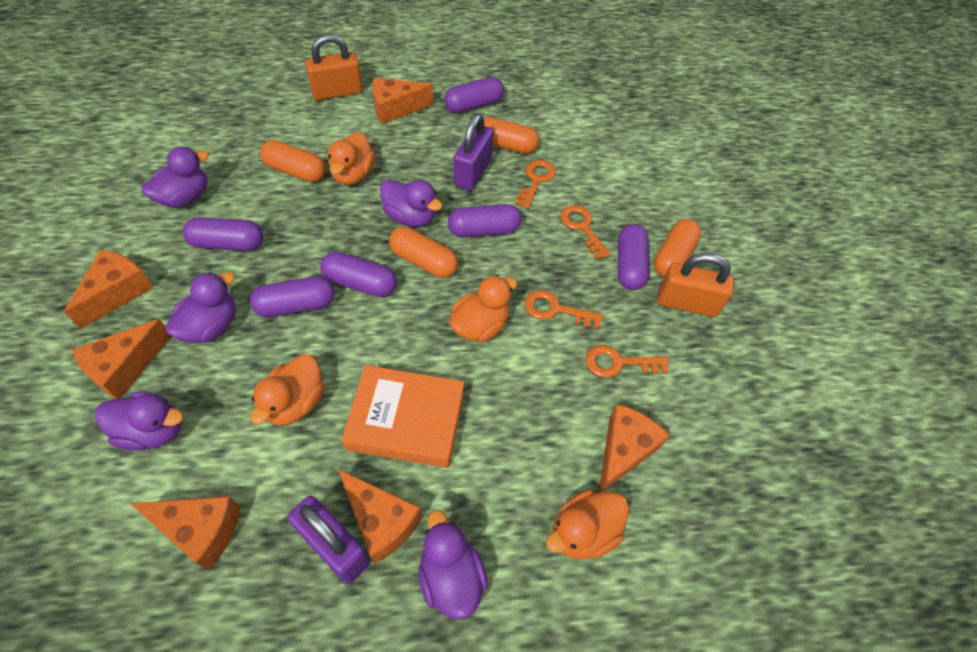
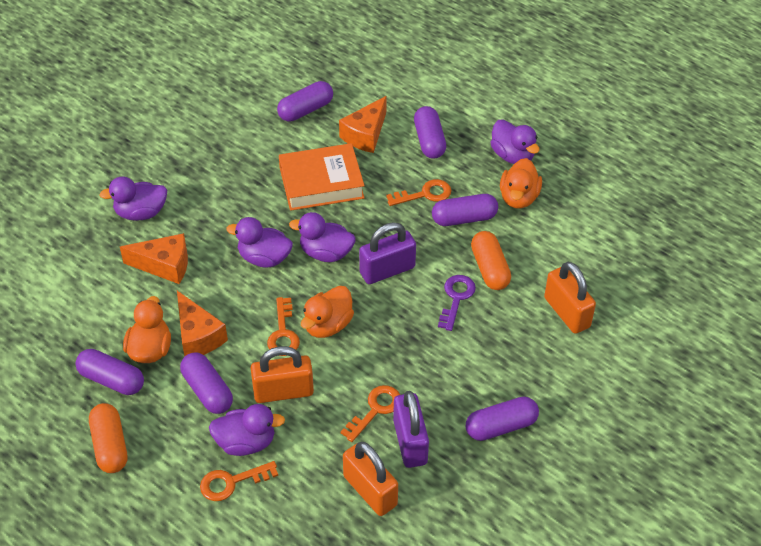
orange capsule: 4 -> 2
orange cheese: 6 -> 3
orange duck: 4 -> 3
orange padlock: 2 -> 3
purple key: 0 -> 1

